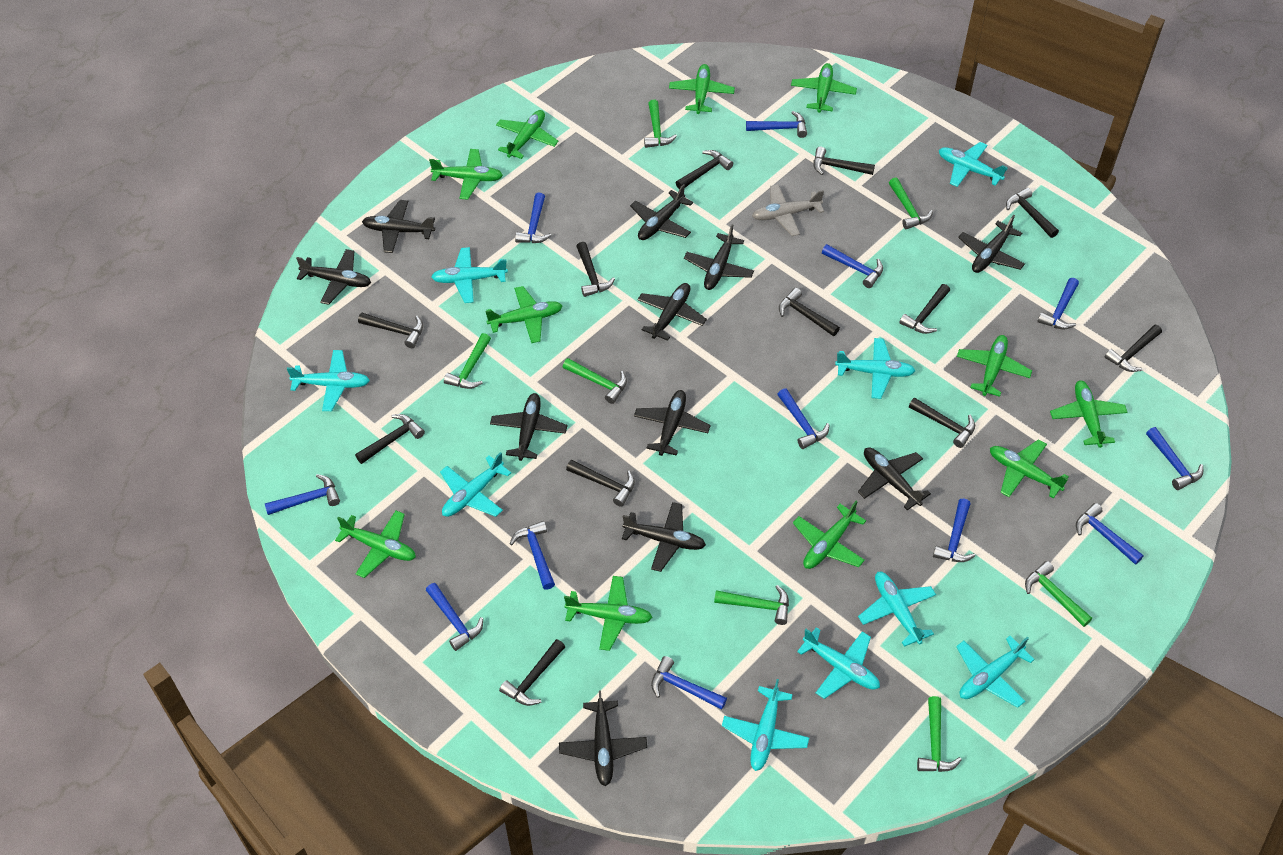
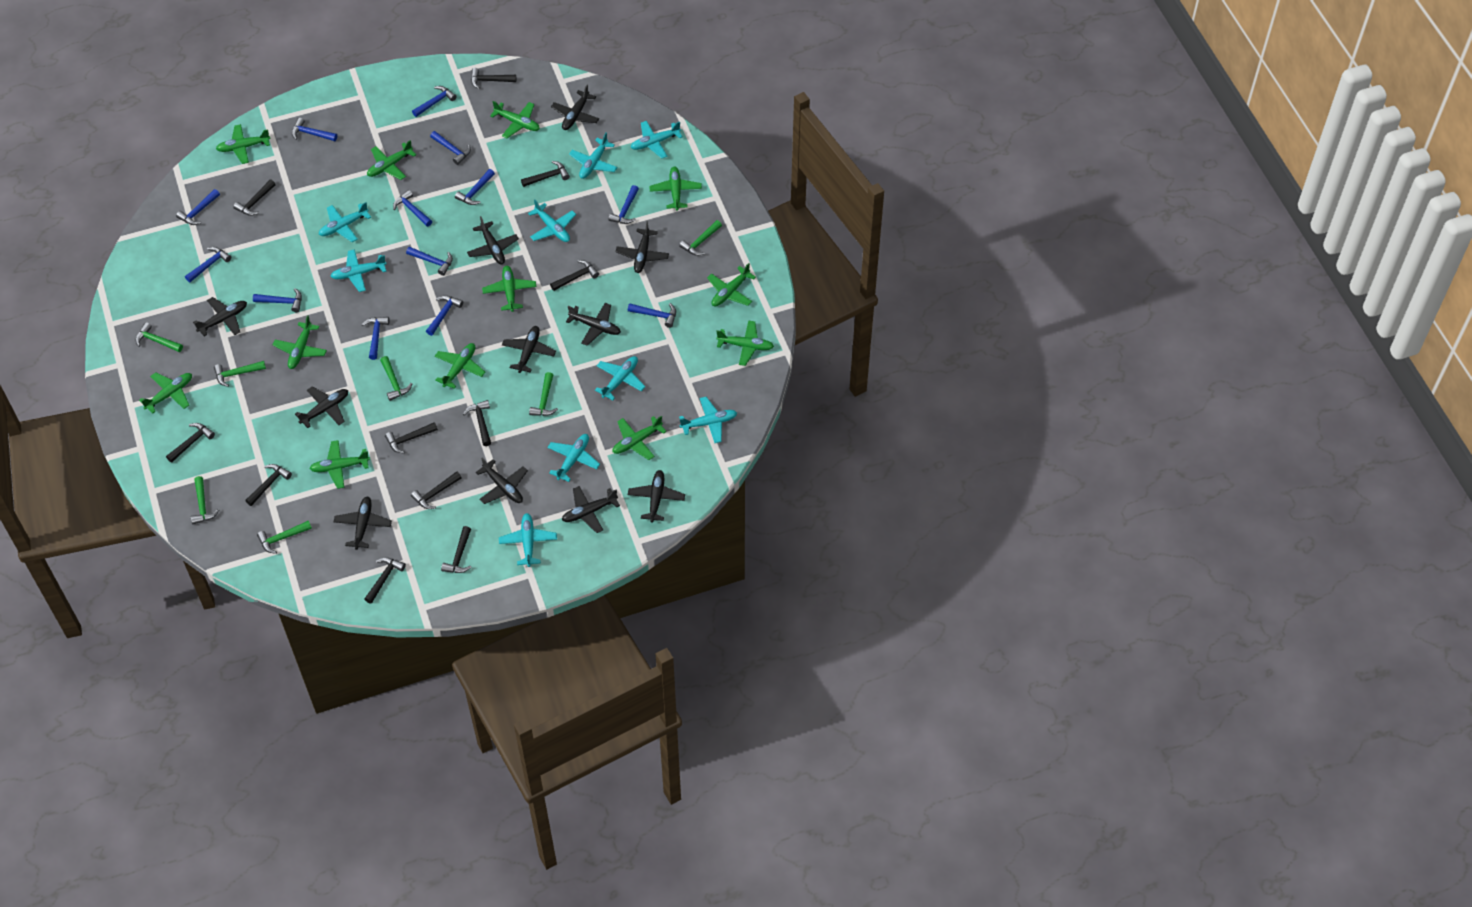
black hammer: 12 -> 11
blue hammer: 12 -> 13
green plane: 11 -> 12
grey plane: 1 -> 0

